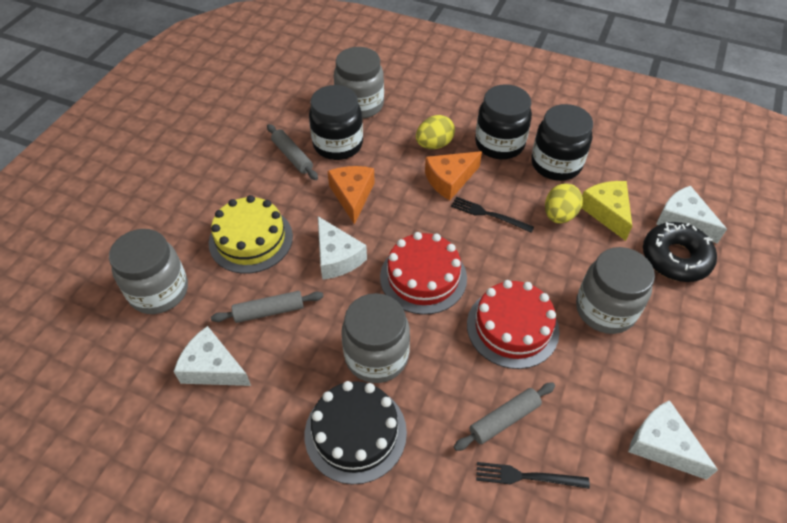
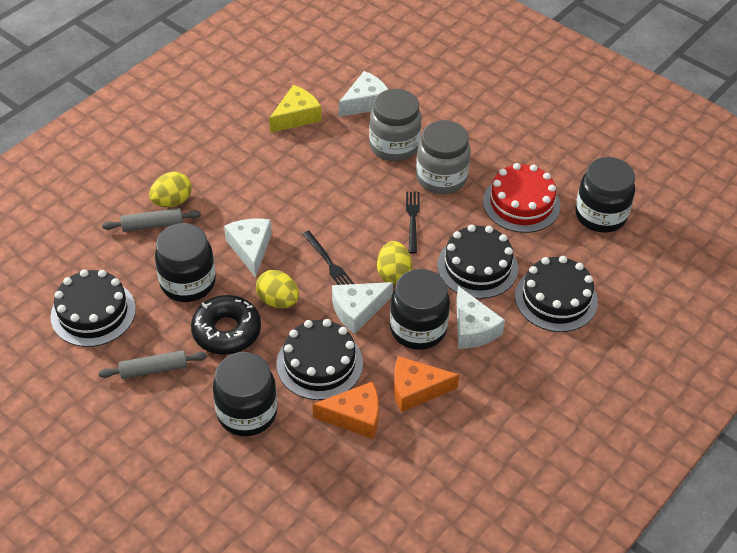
black cake: 1 -> 4
black jar: 3 -> 4
grey jar: 4 -> 2
grey rolling pin: 3 -> 2
red cake: 2 -> 1
yellow cake: 1 -> 0
yellow egg: 2 -> 3

